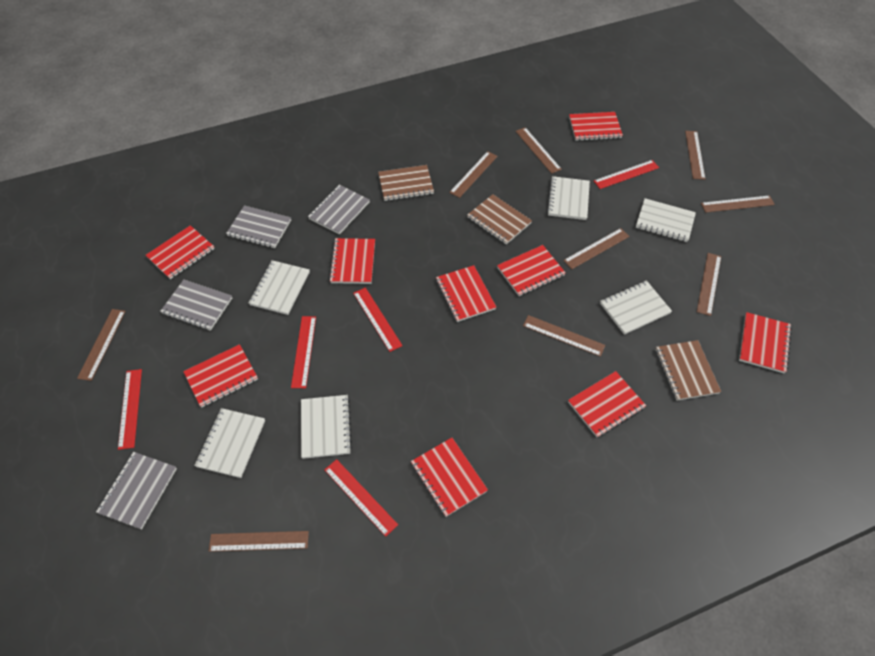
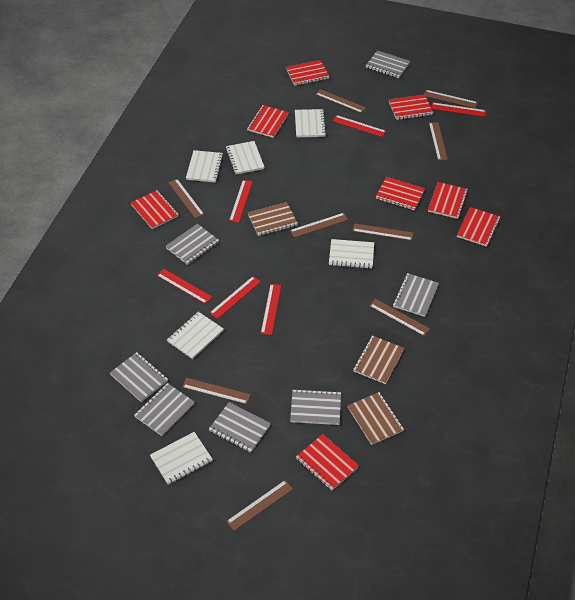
grey notebook: 4 -> 7
red notebook: 9 -> 8
red ruler: 5 -> 6

